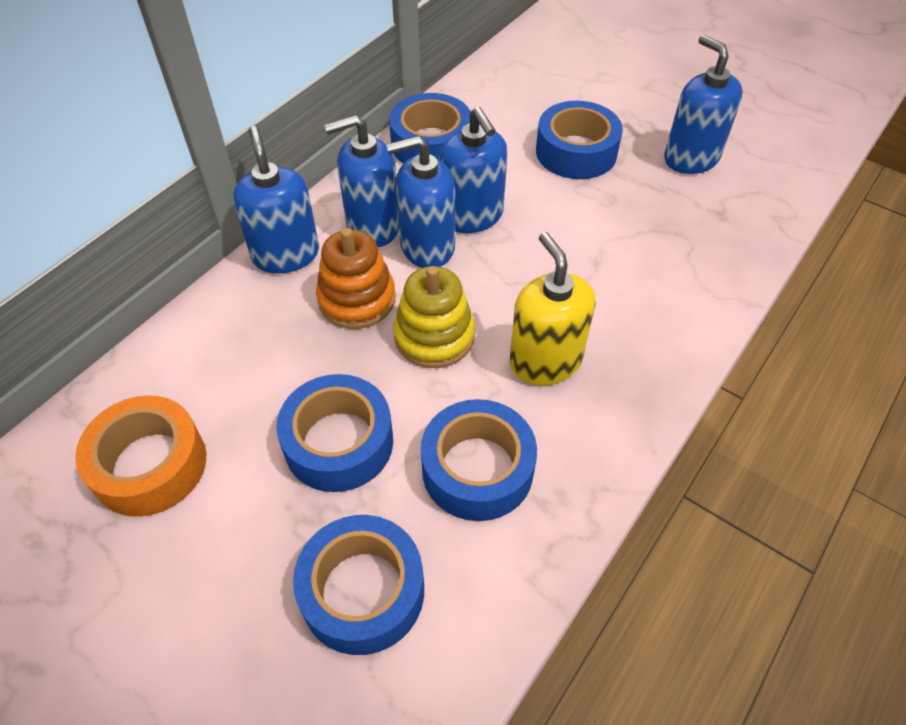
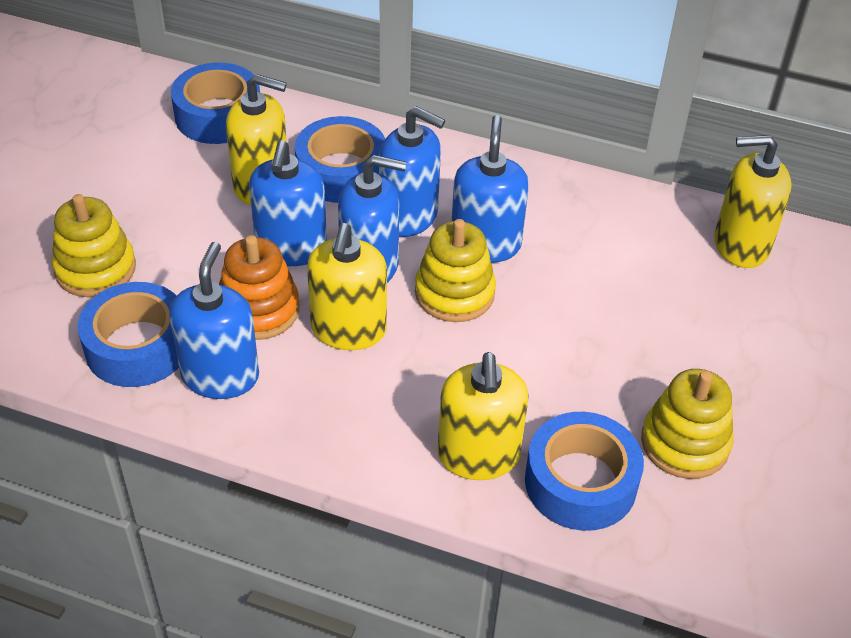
blue tape: 5 -> 4
orange tape: 1 -> 0
yellow soap dispenser: 1 -> 4
yellow stacking toy: 1 -> 3

